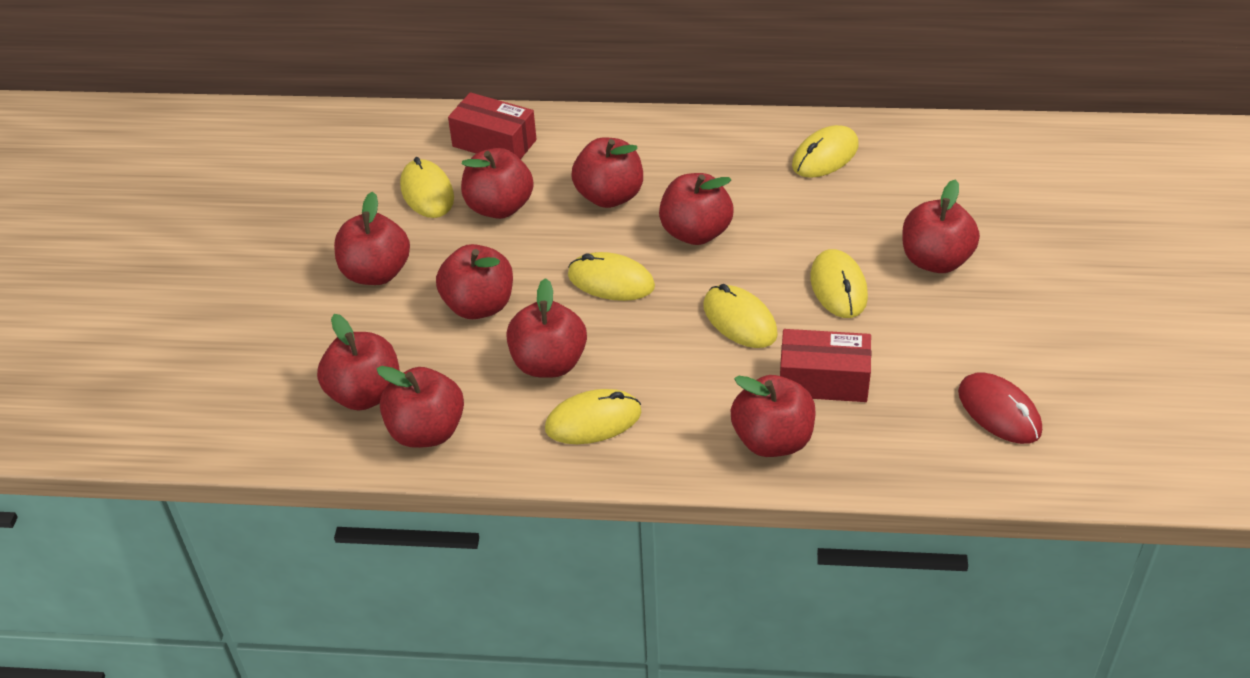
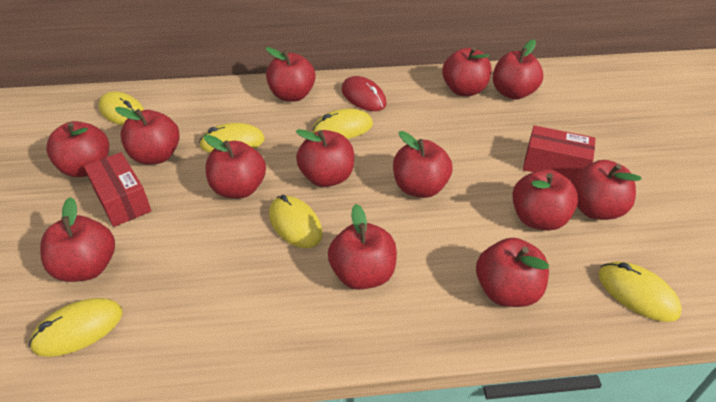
red apple: 10 -> 13

